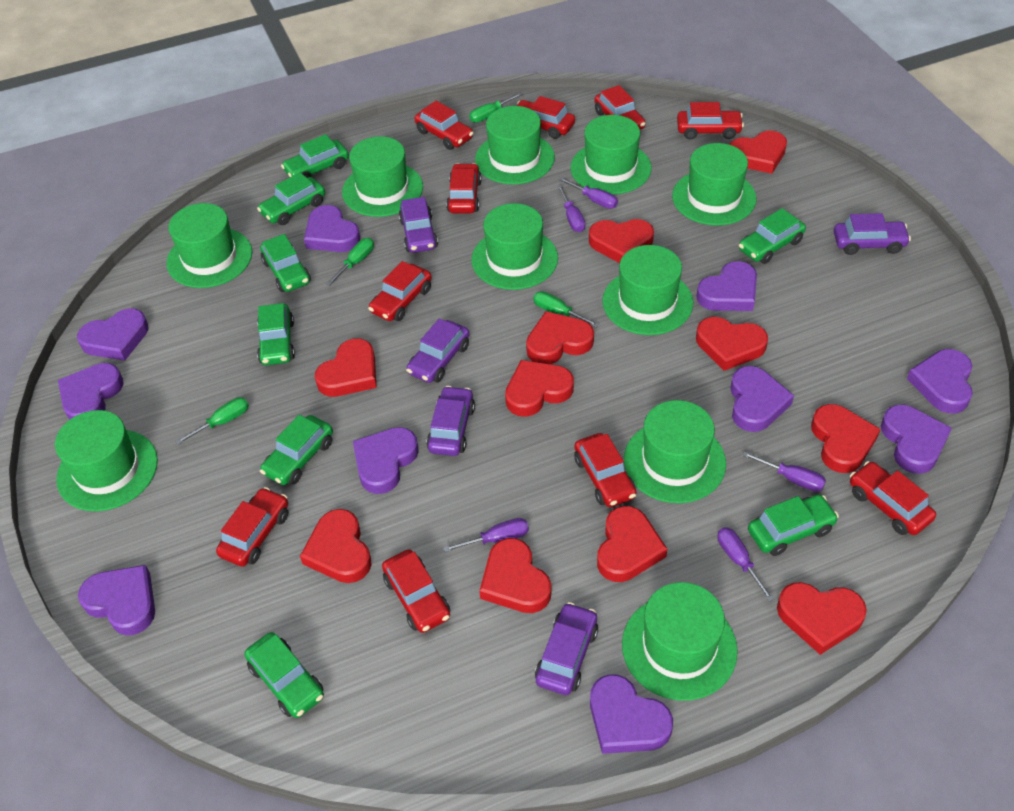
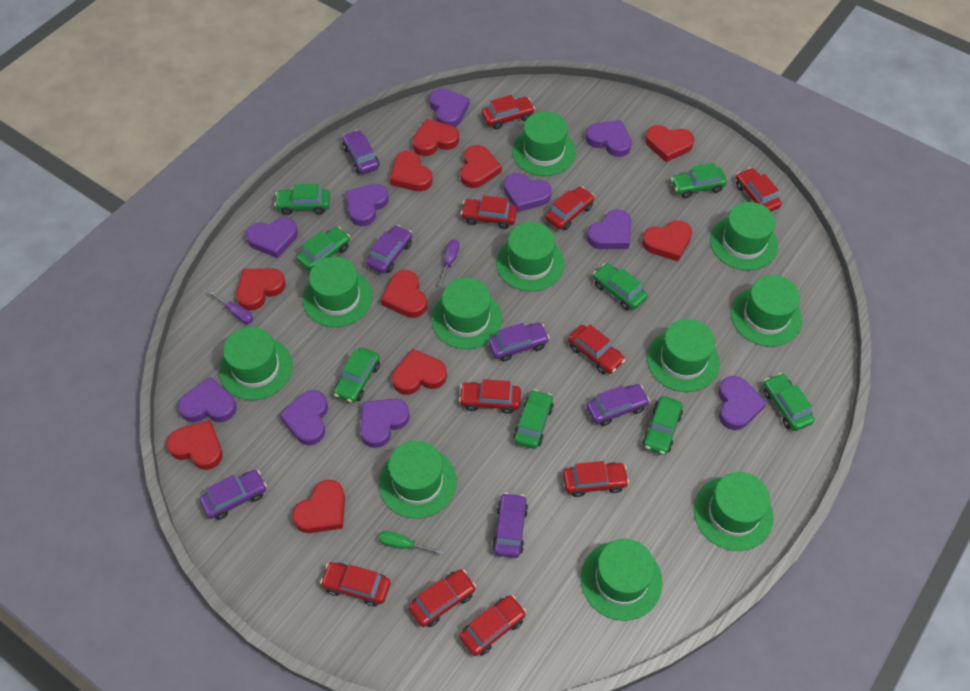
green hat: 10 -> 11
green screwdriver: 4 -> 1
purple car: 5 -> 6
purple screwdriver: 5 -> 2
red heart: 11 -> 10

